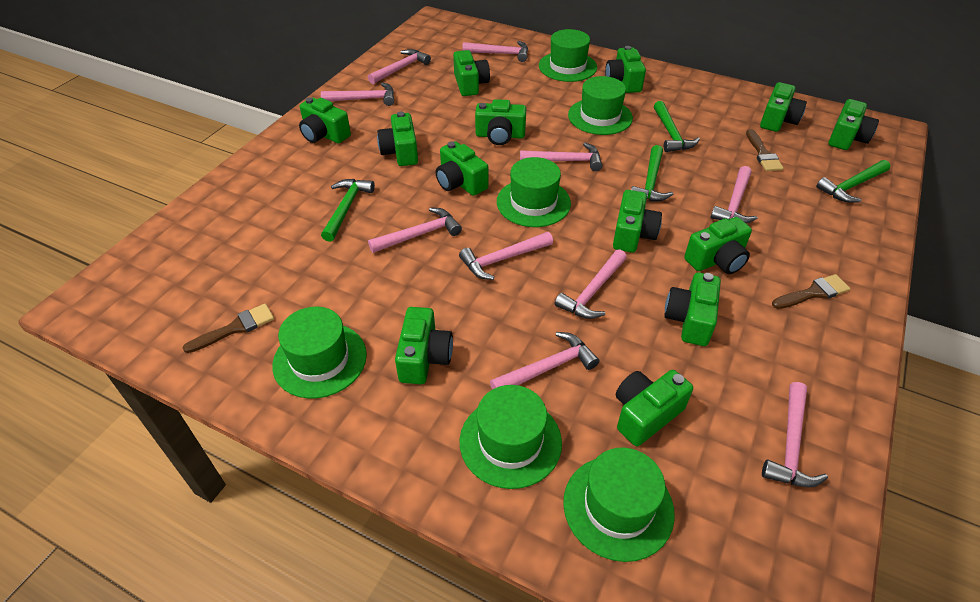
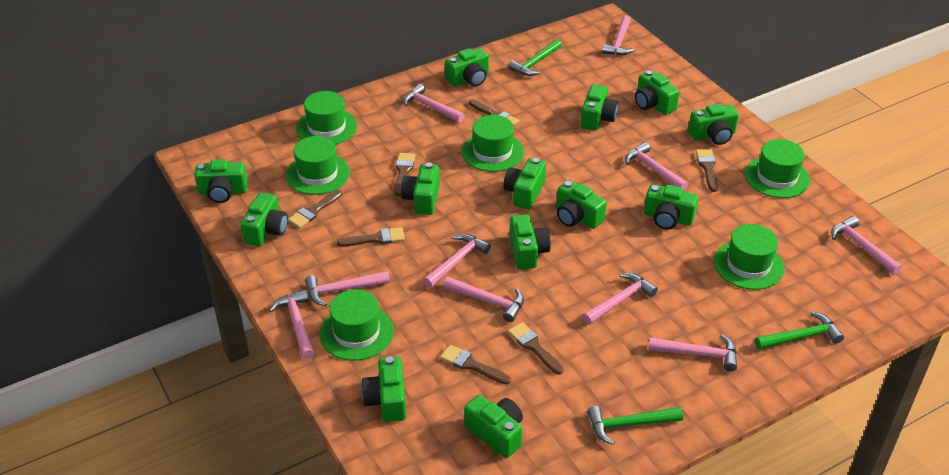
brown brush: 3 -> 7
green hammer: 4 -> 3

